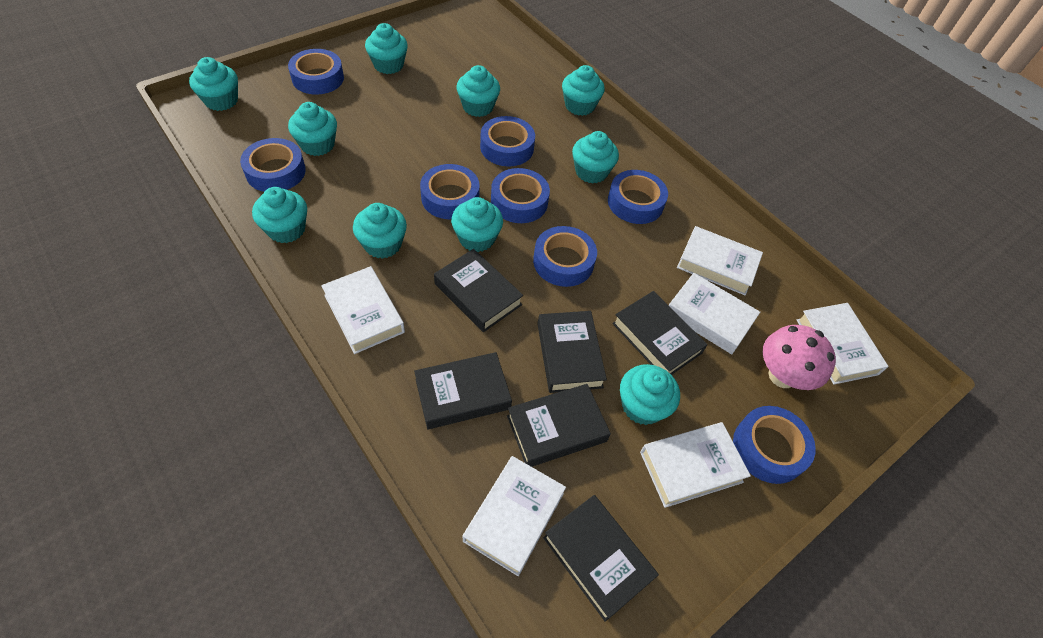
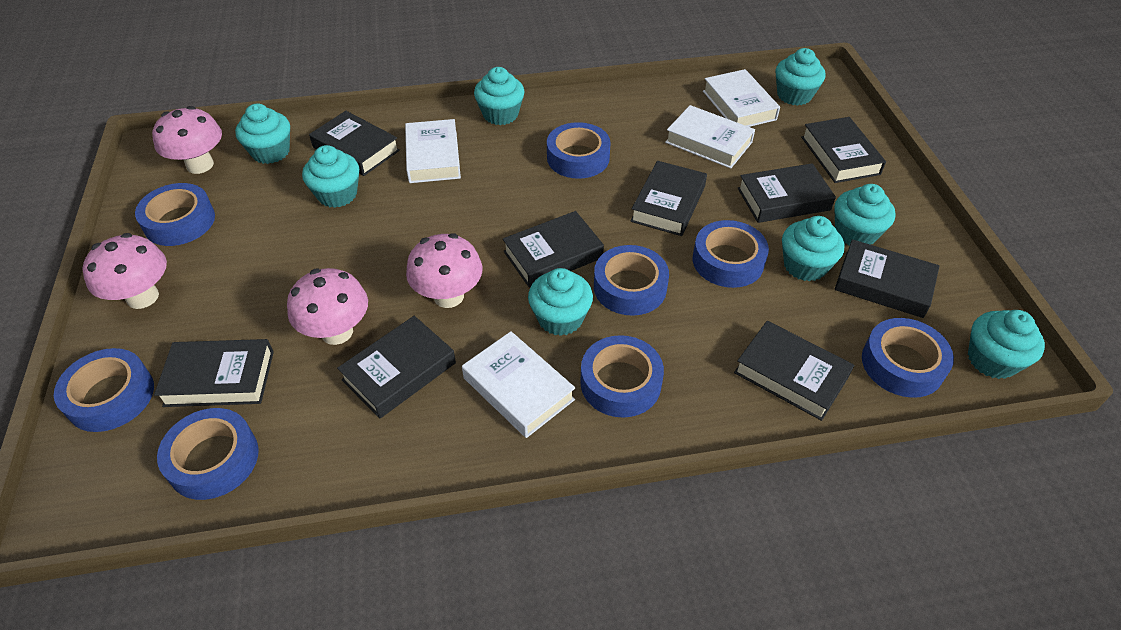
black book: 6 -> 9
pink mushroom: 1 -> 4
turquoise cupcake: 10 -> 8
white book: 6 -> 4

